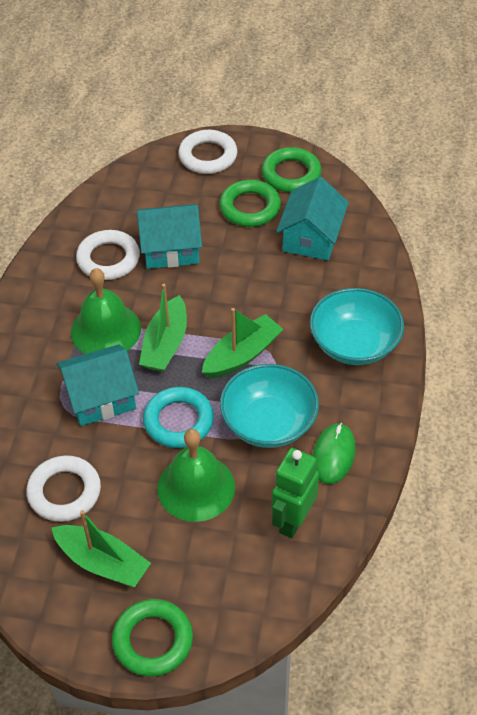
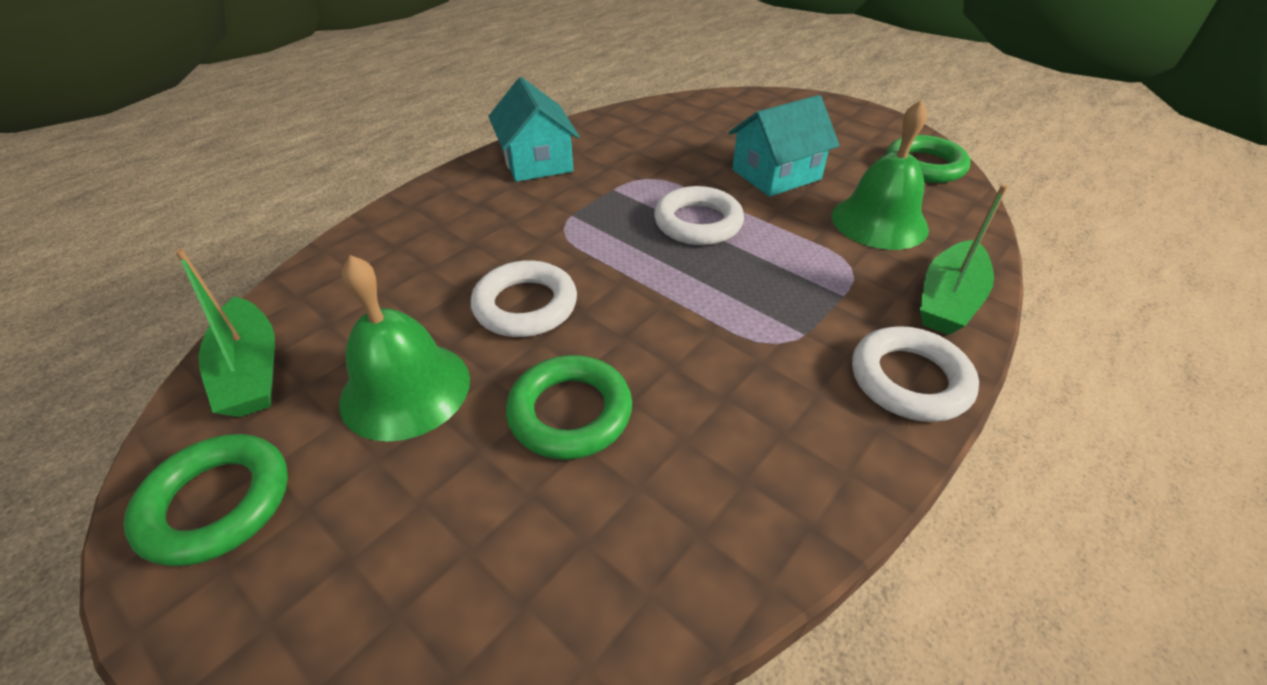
green boat: 3 -> 2
green mouse: 1 -> 0
green robot: 1 -> 0
turquoise bowl: 2 -> 0
turquoise house: 3 -> 2
turquoise ring: 1 -> 0

